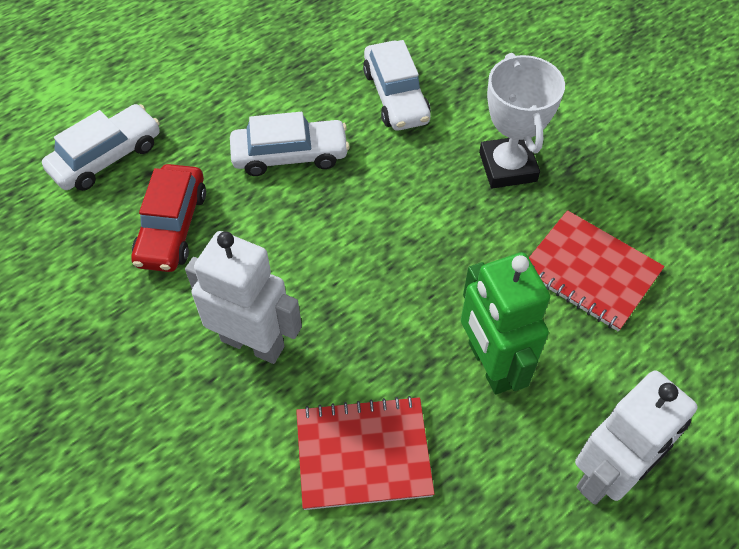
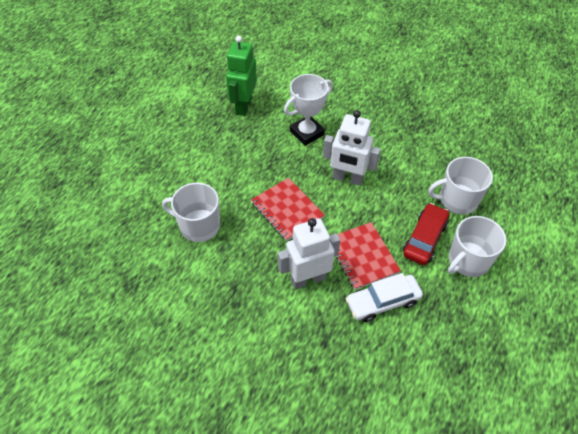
white car: 3 -> 1
white mug: 0 -> 3

